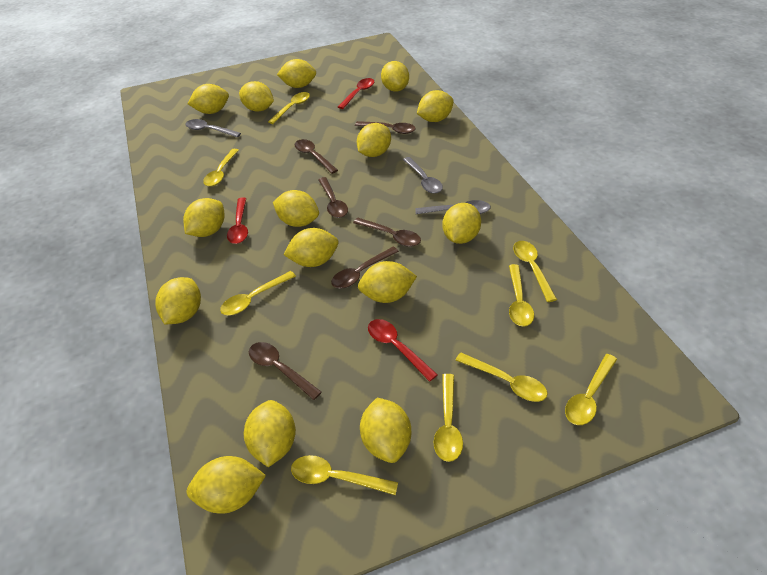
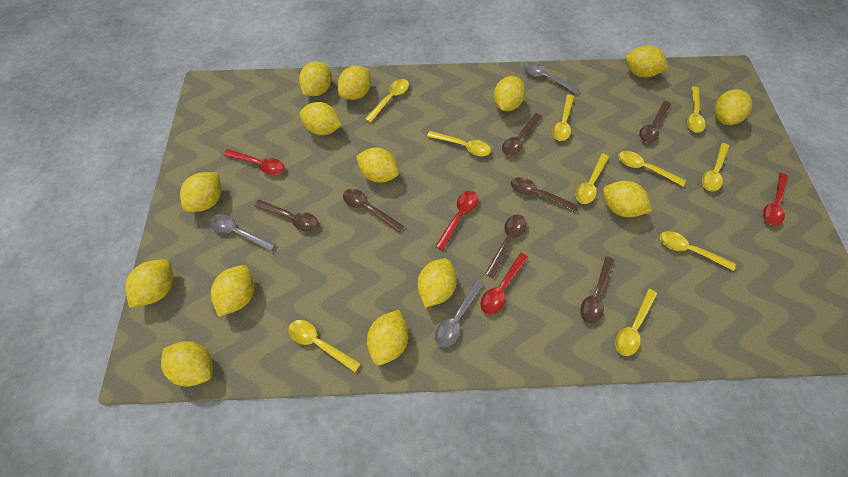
brown spoon: 6 -> 7
red spoon: 3 -> 4
yellow lemon: 15 -> 14
yellow spoon: 9 -> 10

